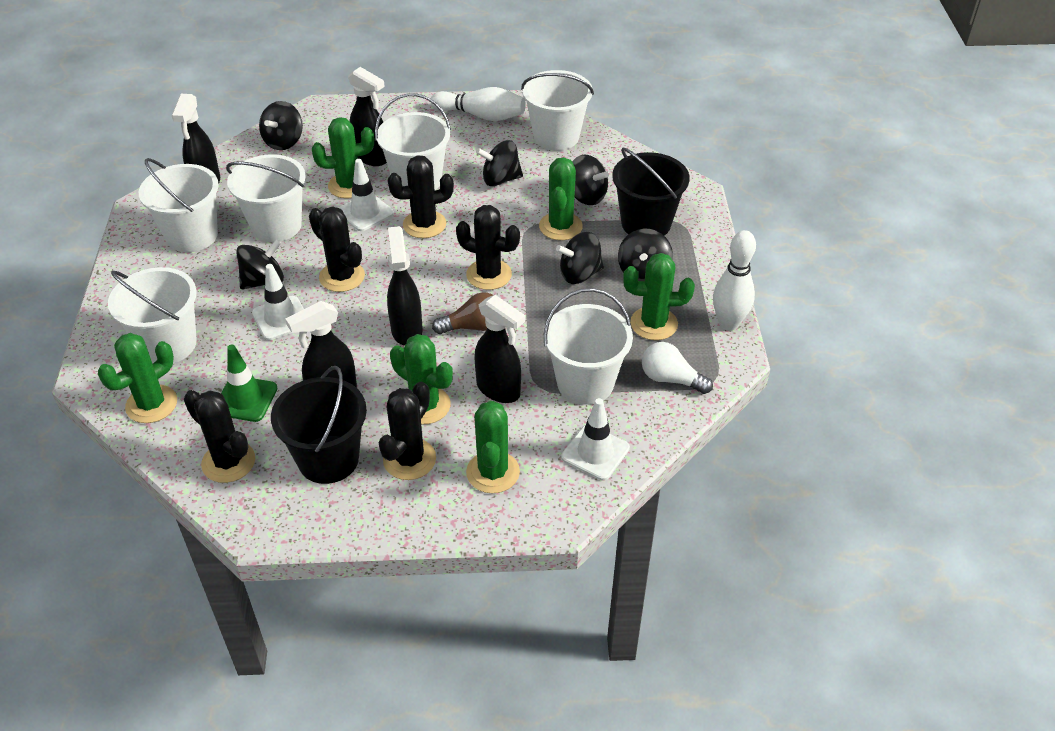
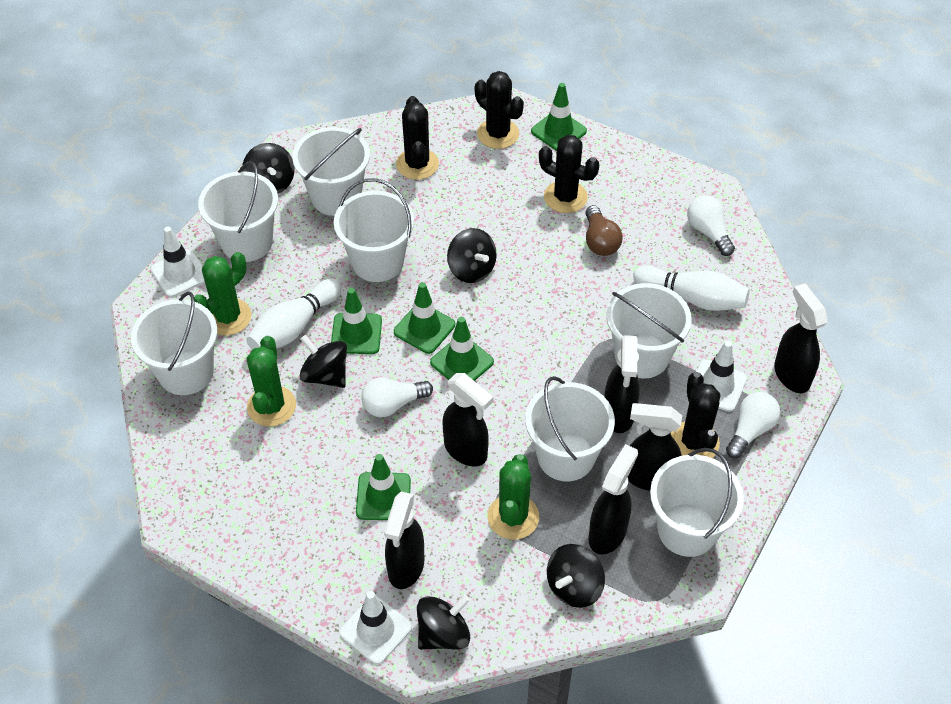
black bucket: 2 -> 0
black cactus: 5 -> 4
black spinning top: 6 -> 5
black spray bottle: 5 -> 6
green cactus: 6 -> 3
green traffic cone: 1 -> 5
white bucket: 6 -> 7
white light bulb: 1 -> 3

